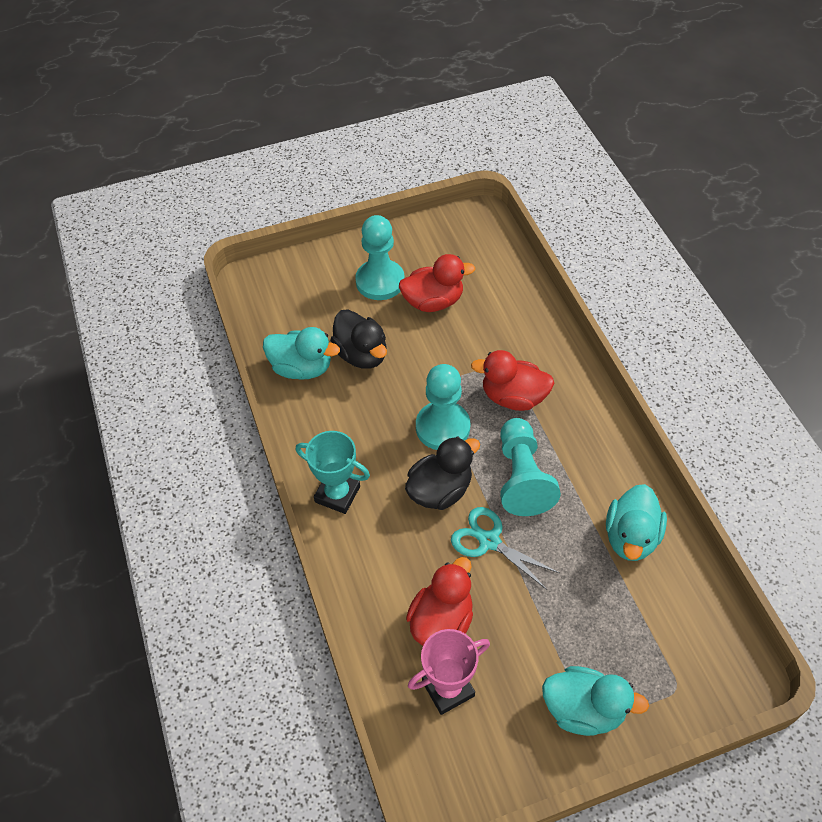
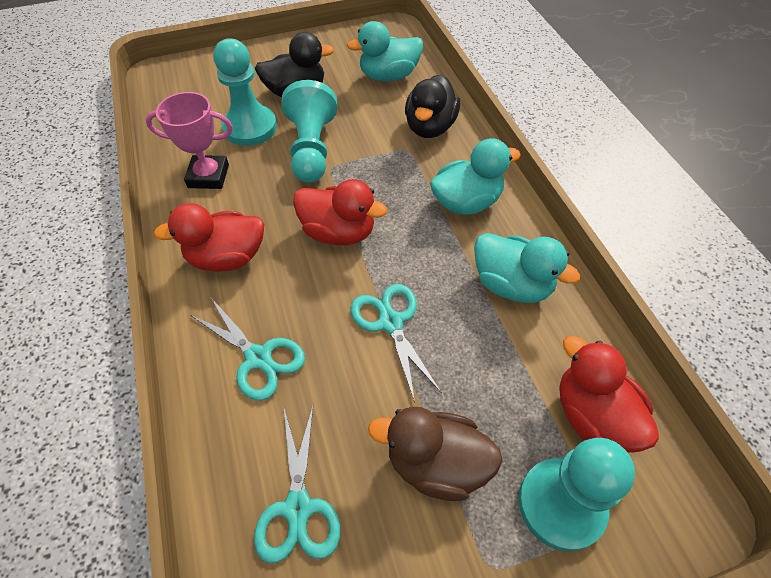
brown duck: 0 -> 1
turquoise scissors: 1 -> 3
turquoise trophy: 1 -> 0

